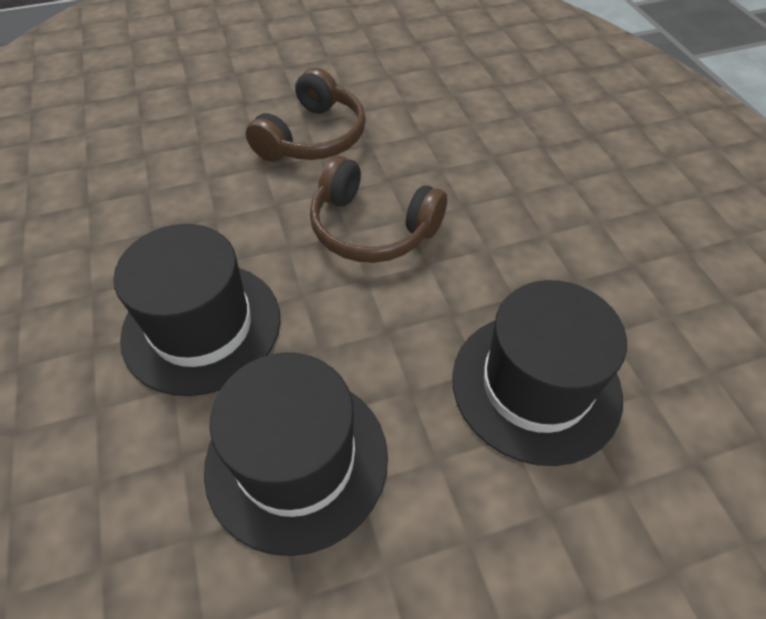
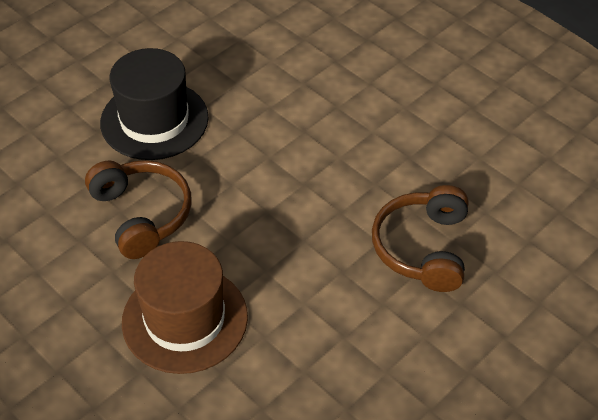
black hat: 3 -> 1
brown hat: 0 -> 1

